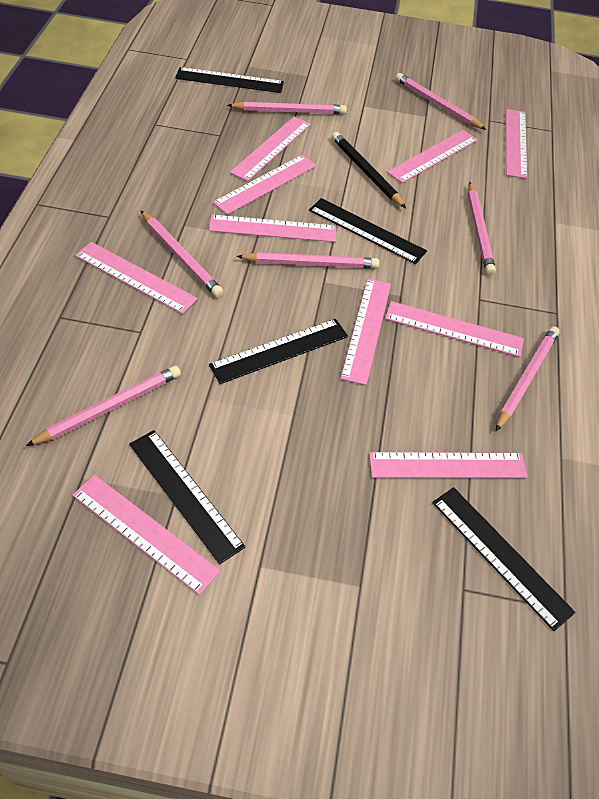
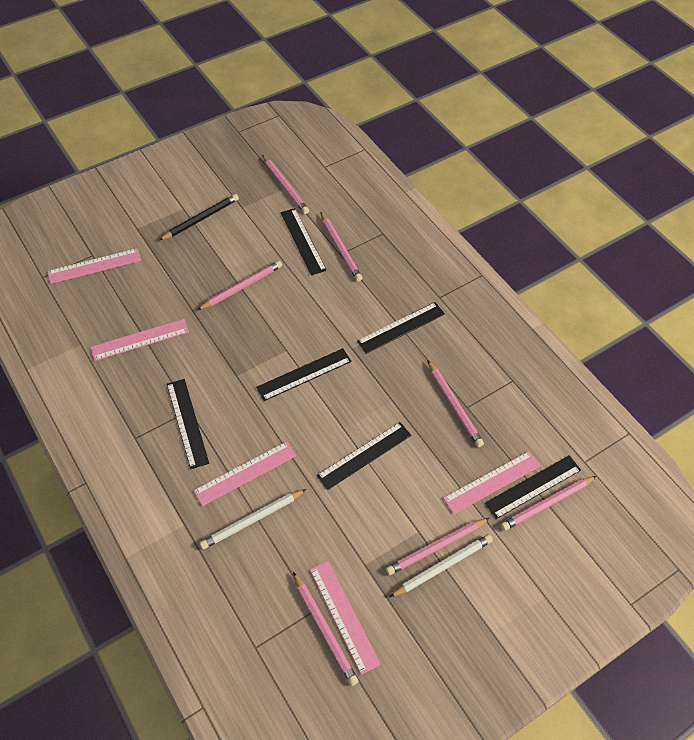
black ruler: 5 -> 6
pink ruler: 10 -> 5
white pencil: 0 -> 2

